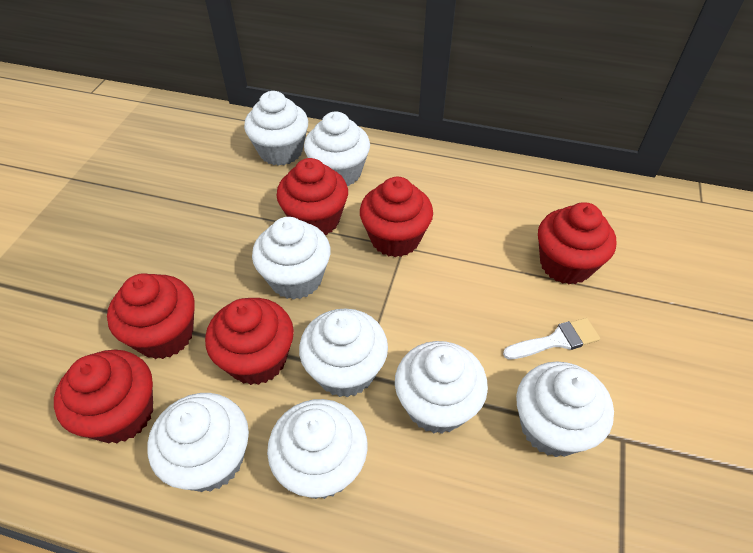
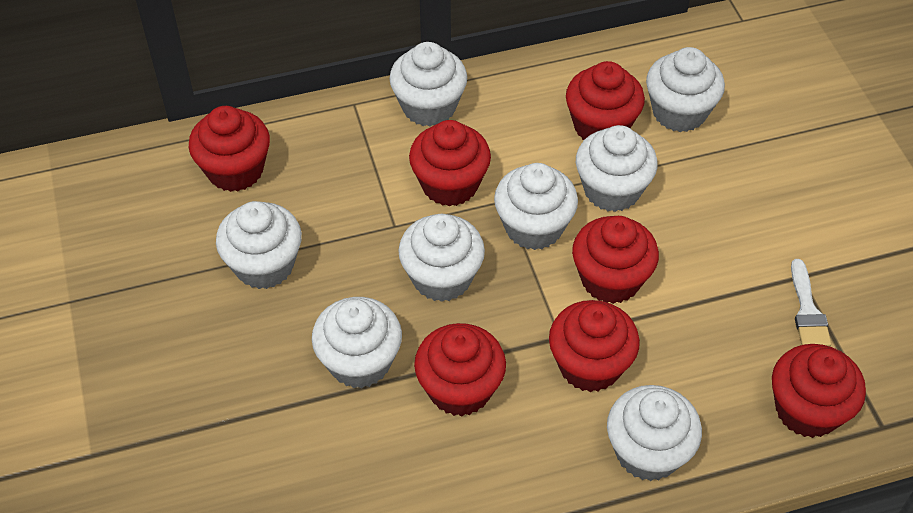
red cupcake: 6 -> 7

